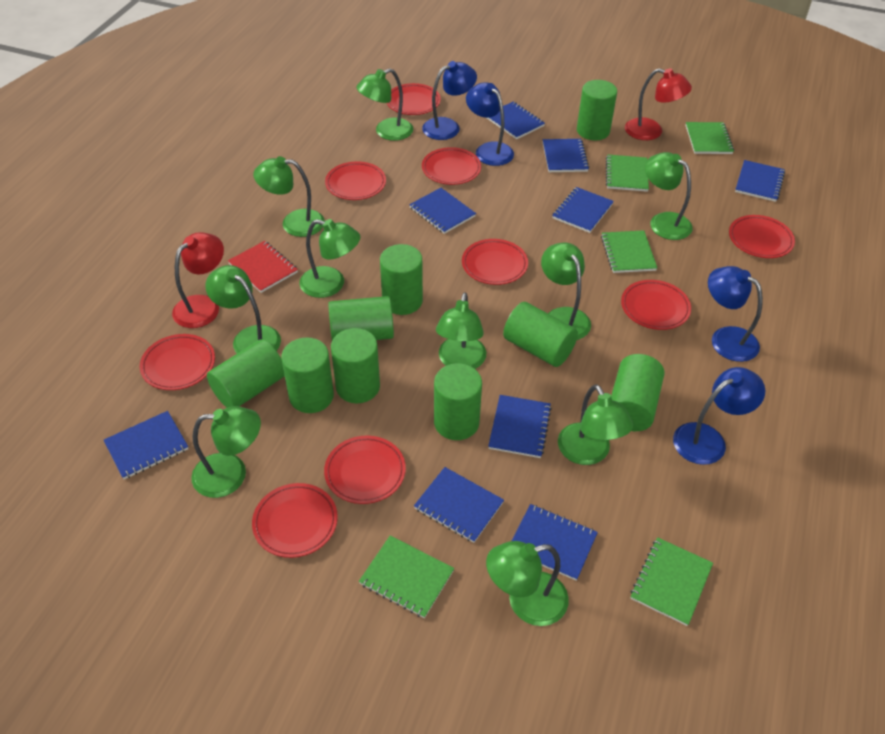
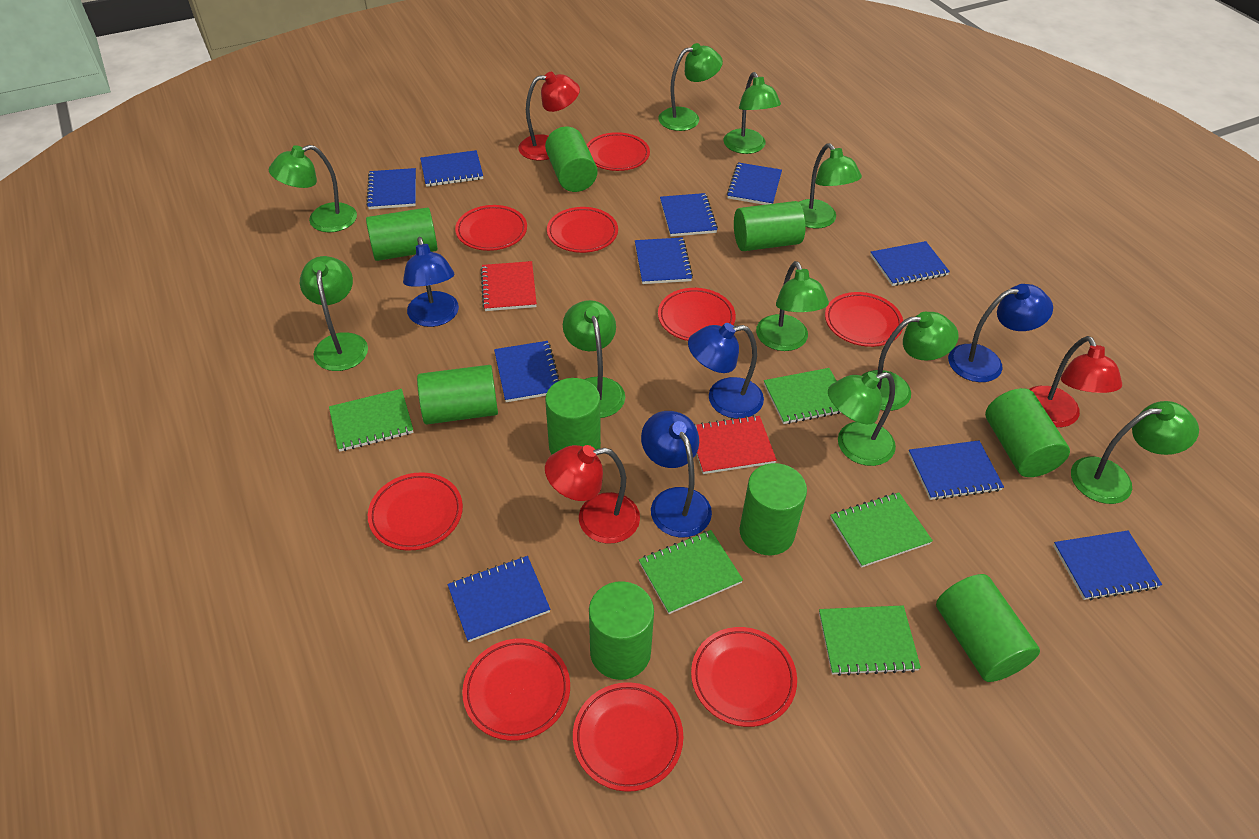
blue notebook: 9 -> 10
red lamp: 2 -> 3
red notebook: 1 -> 2

